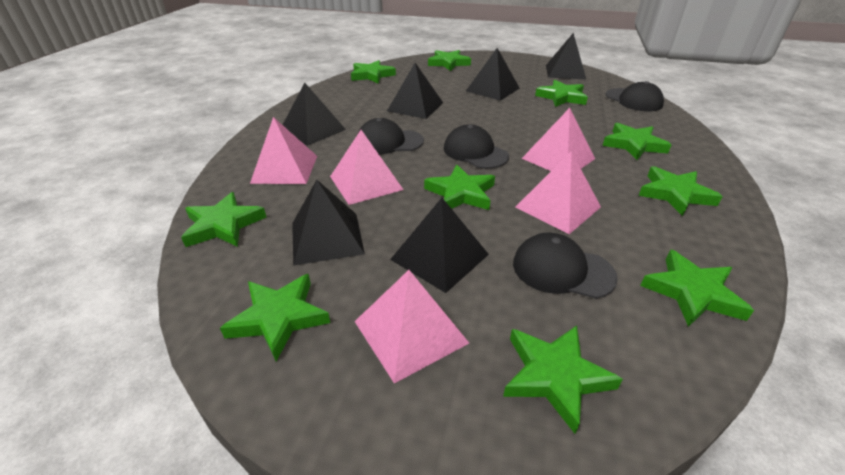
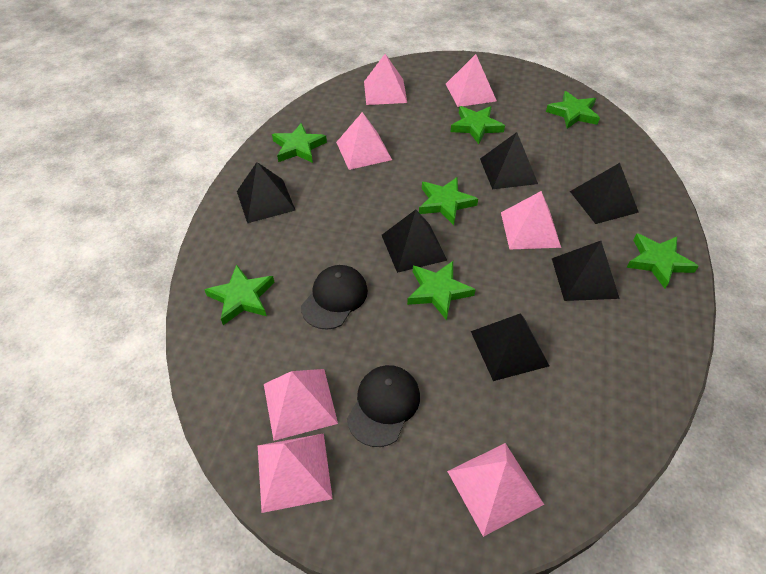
black cap: 4 -> 2
green star: 10 -> 7
pink pyramid: 5 -> 7

